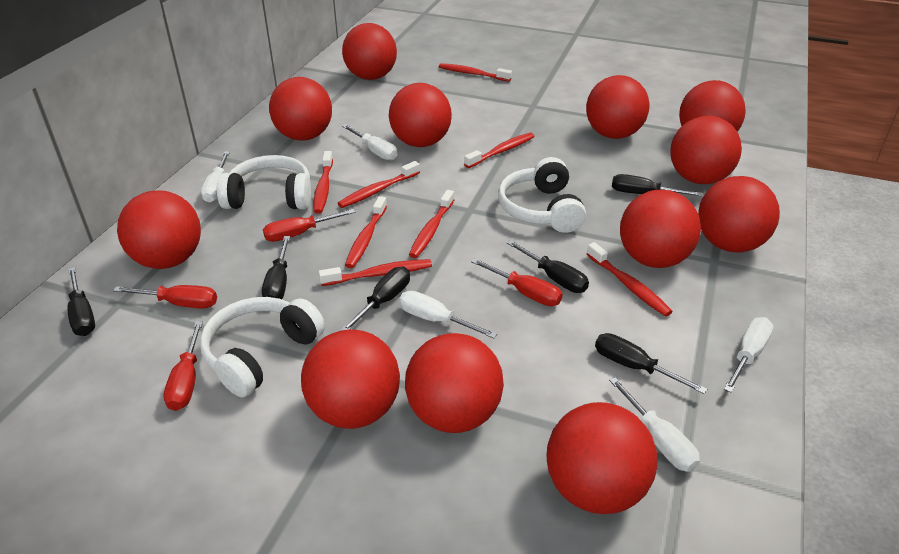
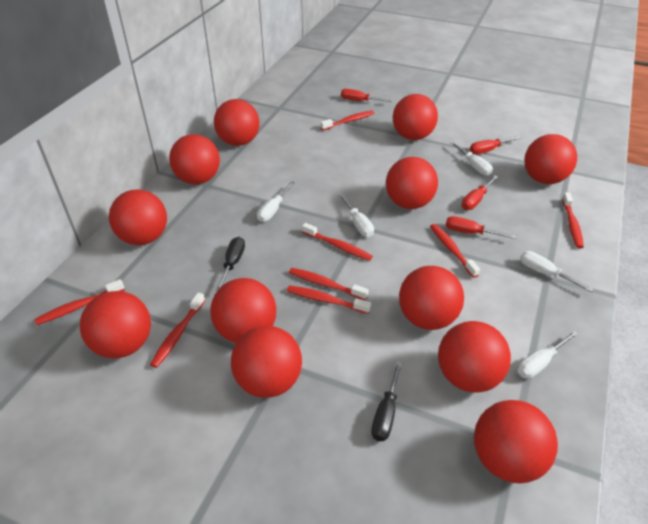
black screwdriver: 6 -> 2
white headphones: 3 -> 0

